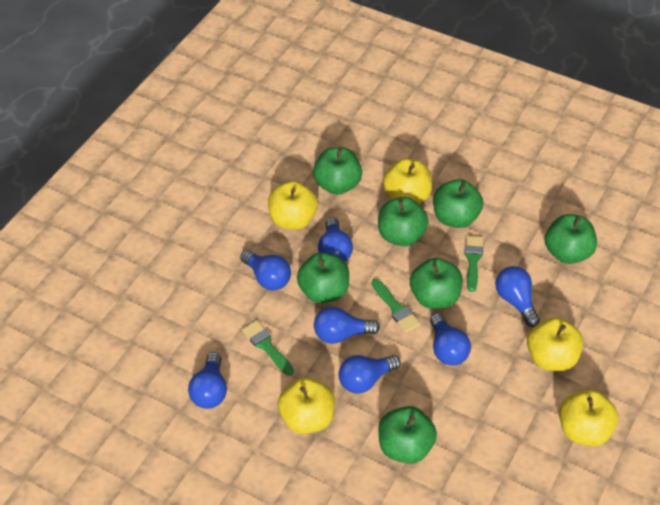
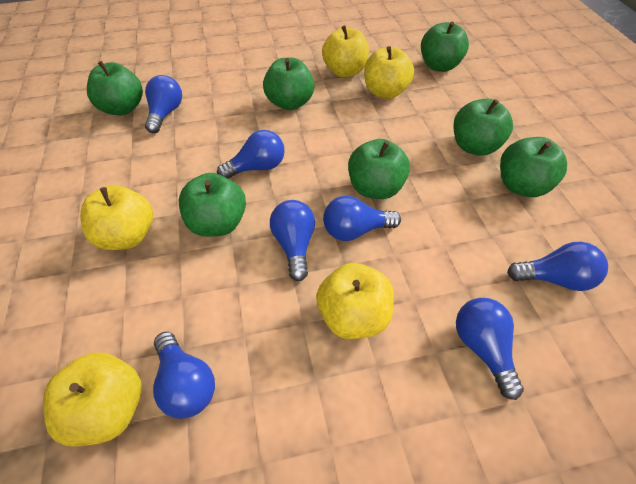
green brush: 3 -> 0

